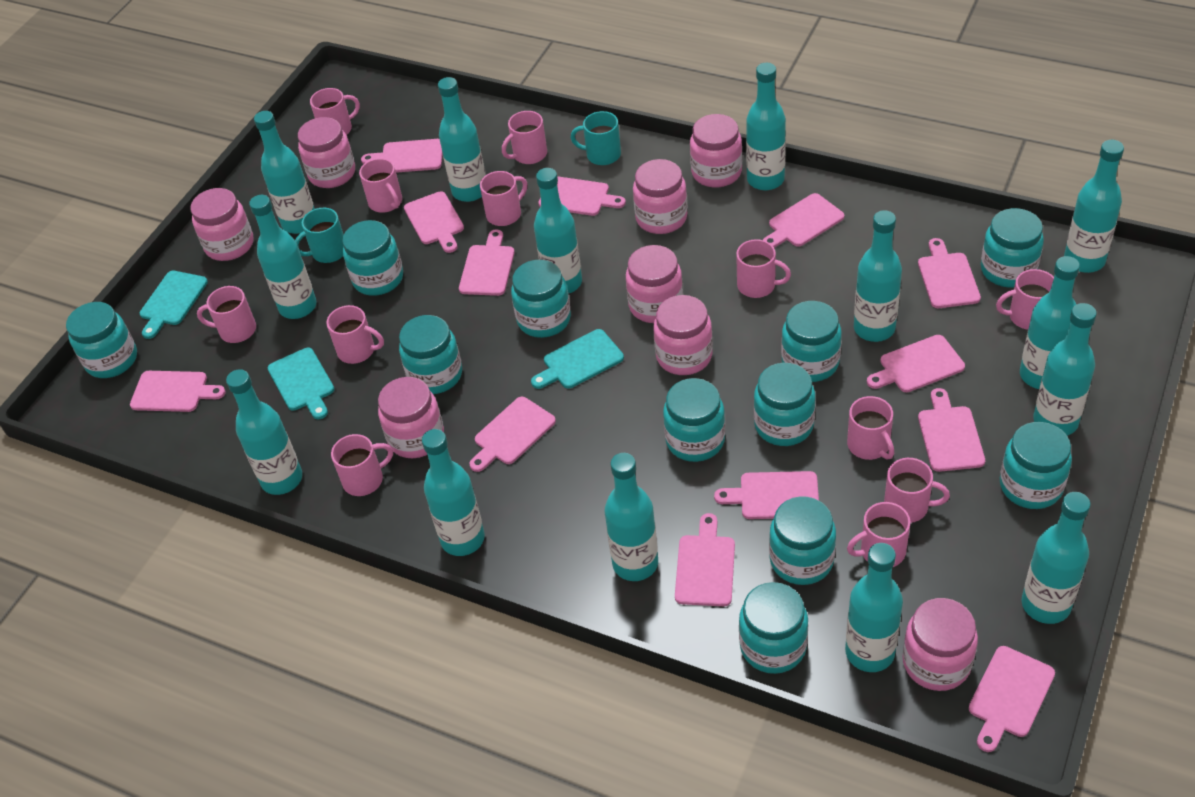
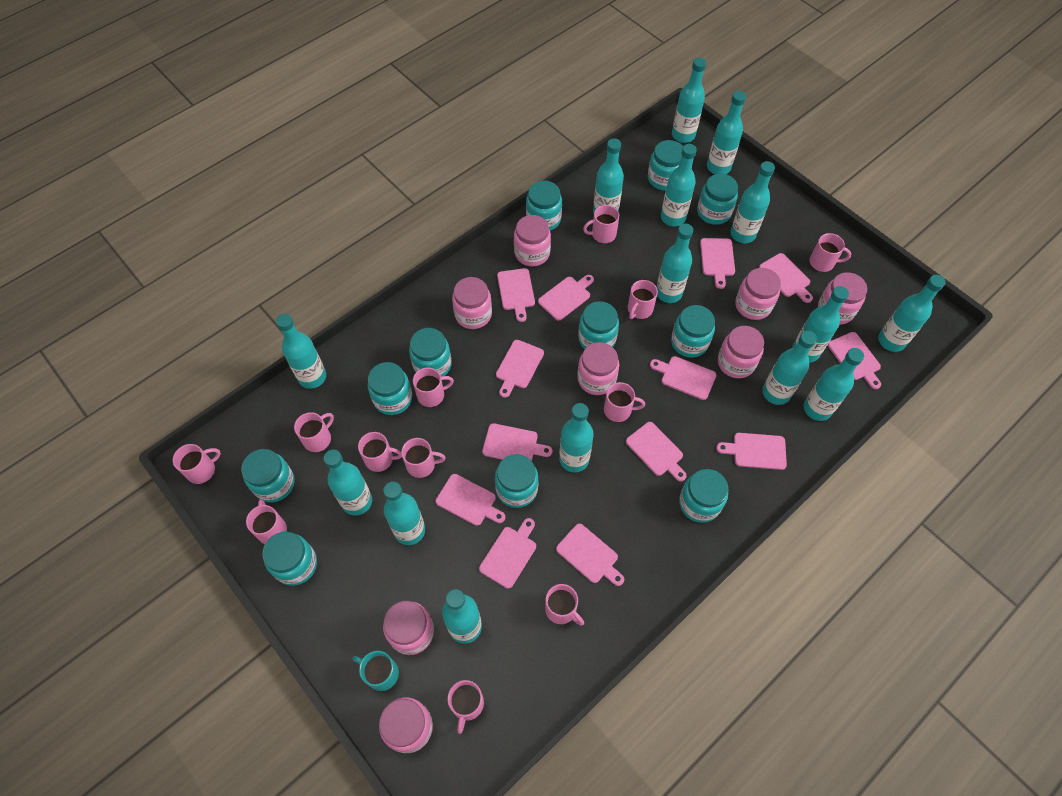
turquoise bottle: 14 -> 15
turquoise cutting board: 3 -> 0
turquoise mug: 2 -> 1

